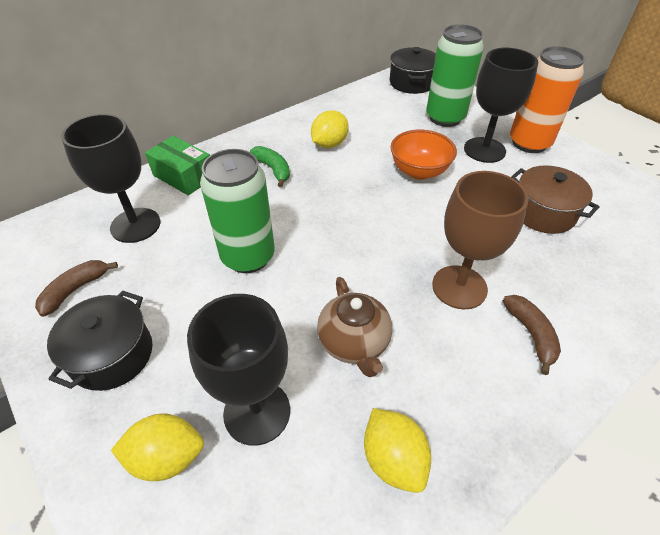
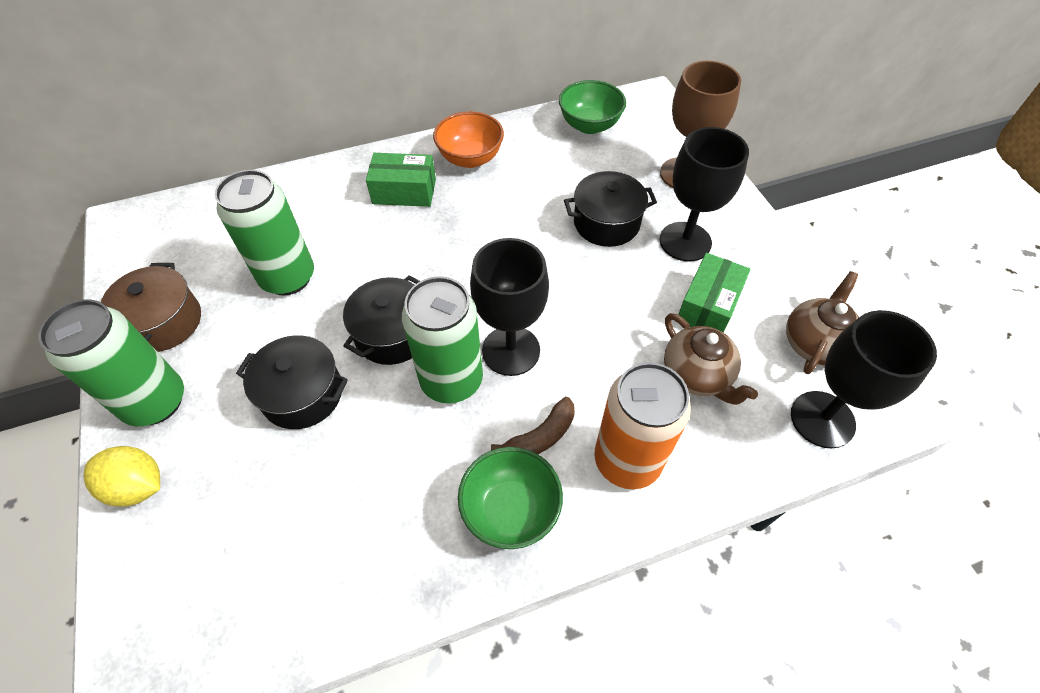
black pot: 2 -> 3
brown banana: 2 -> 1
brown teapot: 1 -> 2
green banana: 1 -> 0
green bowl: 0 -> 2
green box: 1 -> 2
green can: 2 -> 3
yellow lemon: 3 -> 1

